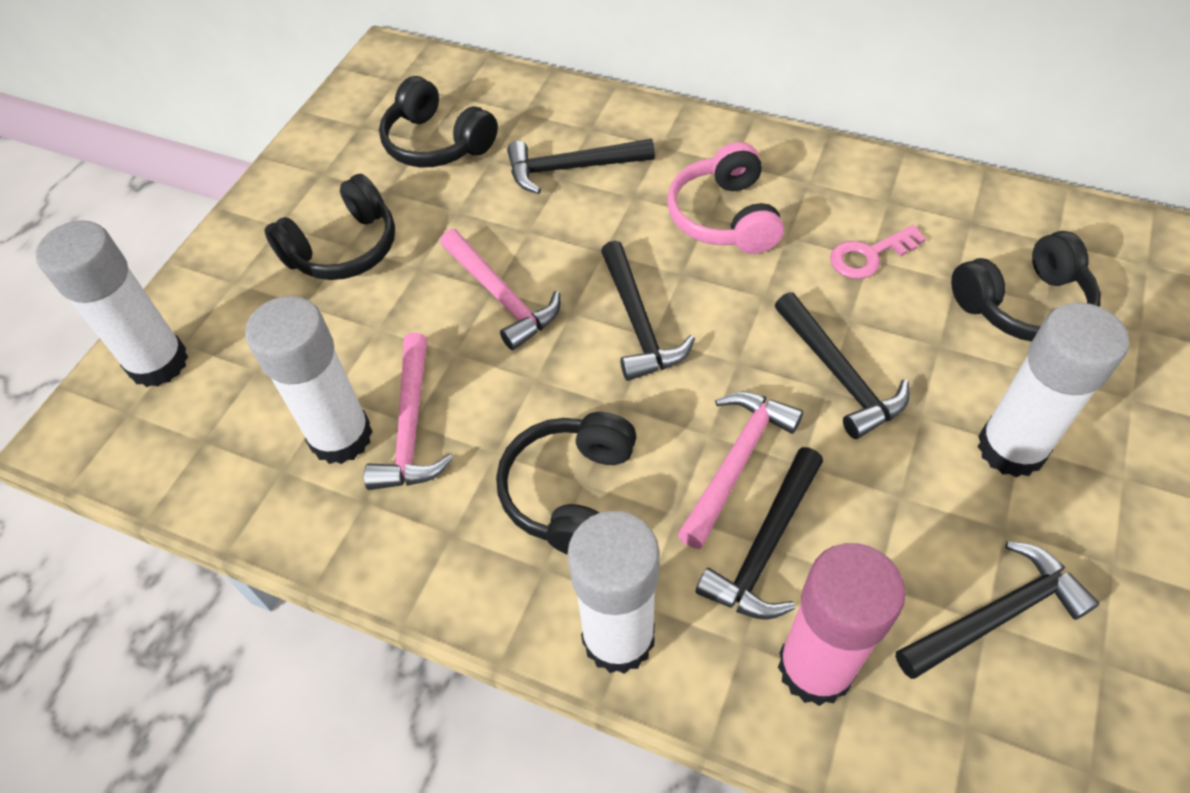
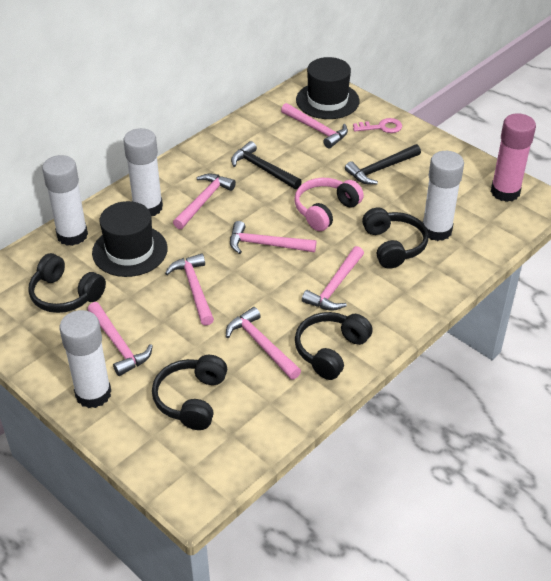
black hammer: 5 -> 2
black hat: 0 -> 2
pink hammer: 3 -> 7

